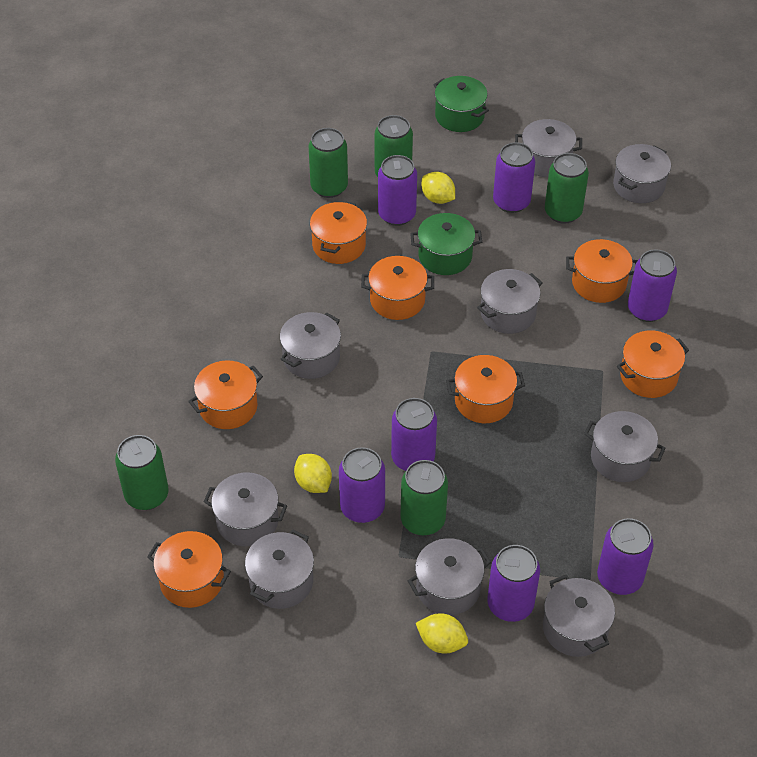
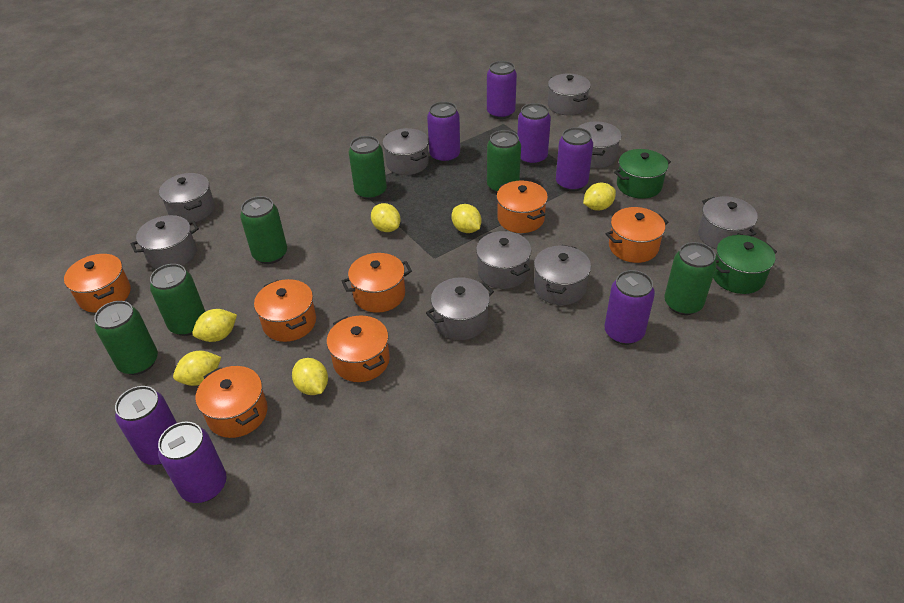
green can: 5 -> 6
yellow lemon: 3 -> 6

